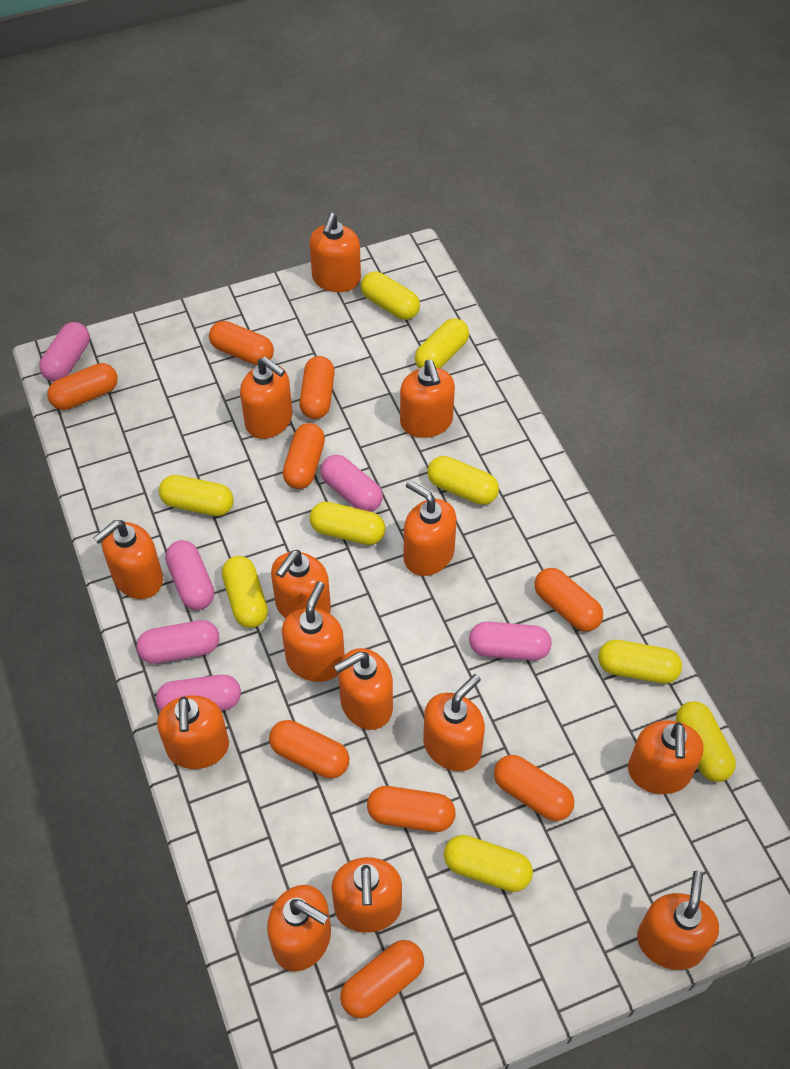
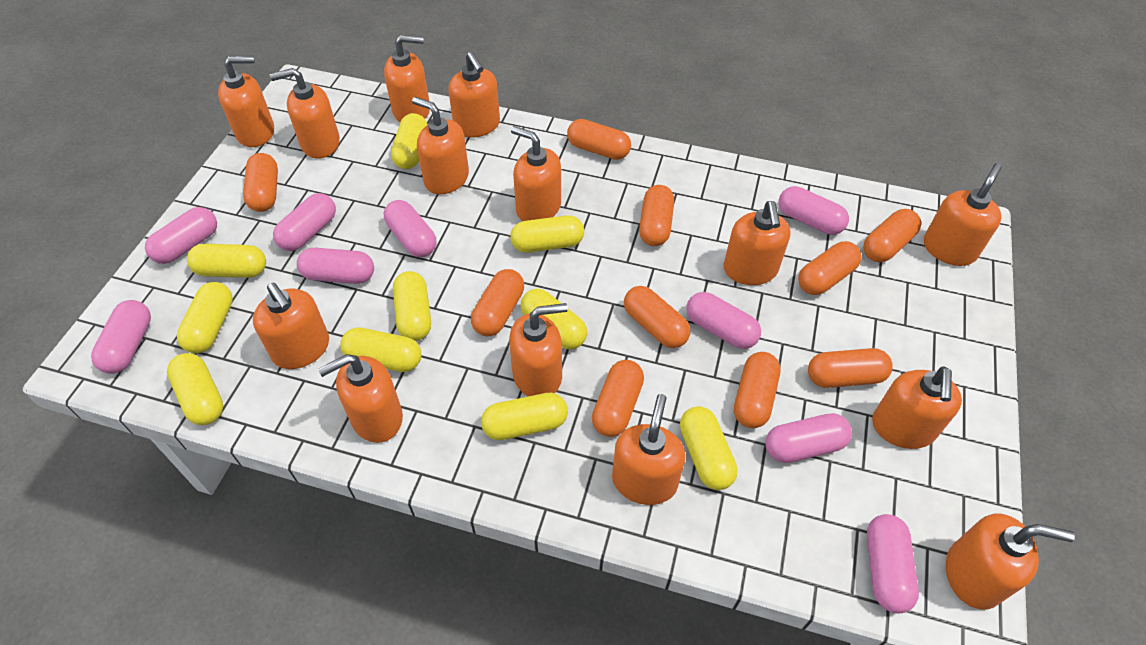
orange capsule: 9 -> 10
pink capsule: 6 -> 9
yellow capsule: 9 -> 10

